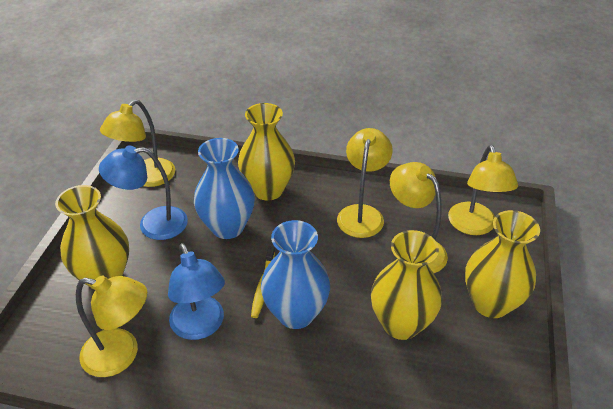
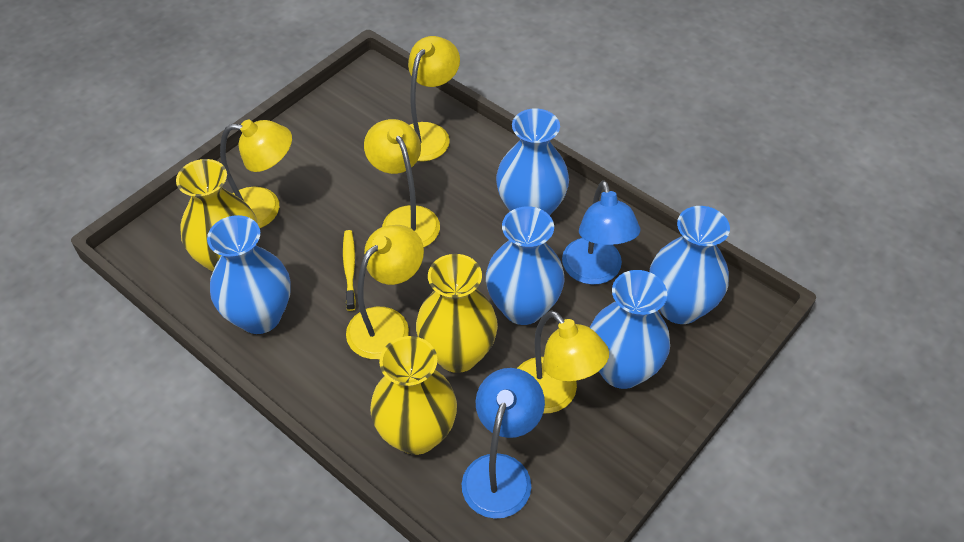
blue vase: 2 -> 5
yellow vase: 4 -> 3

